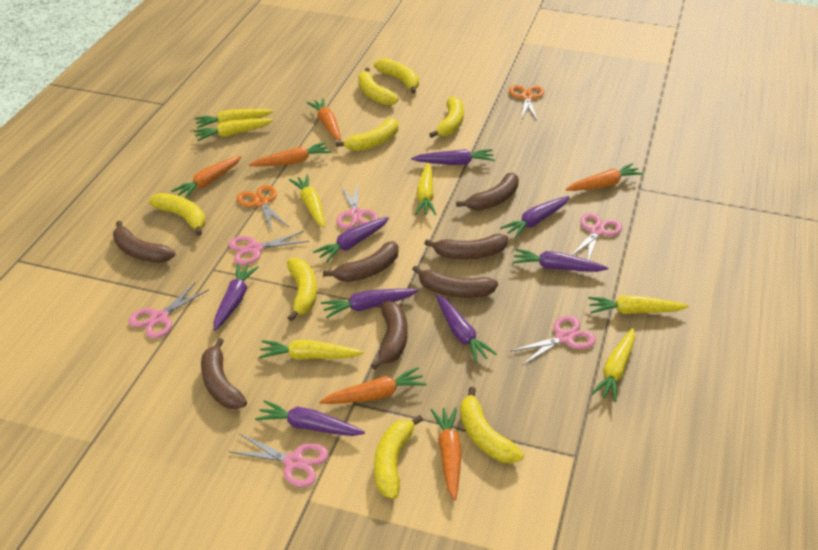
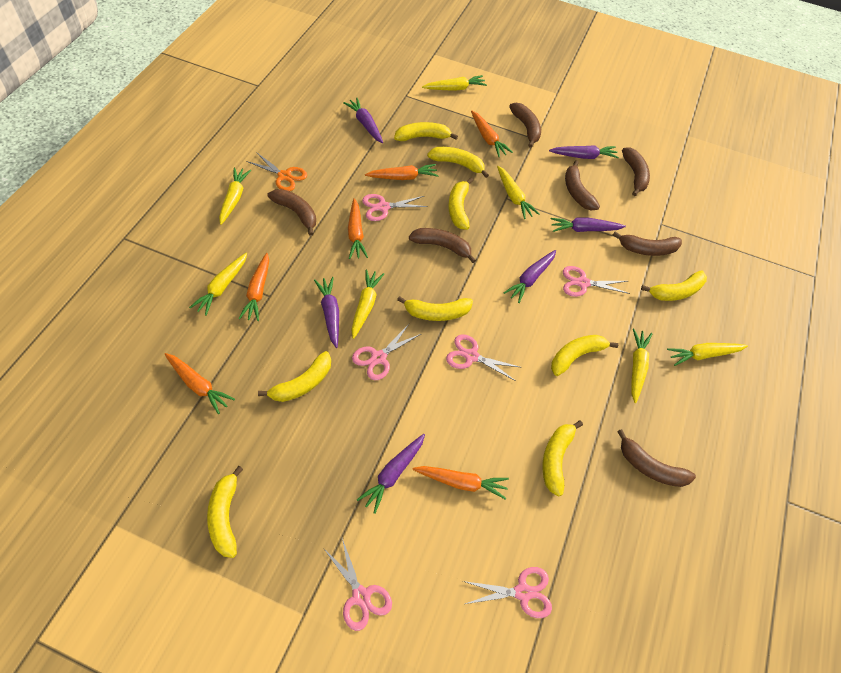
orange scissors: 2 -> 1
purple carrot: 8 -> 6
yellow banana: 8 -> 9

